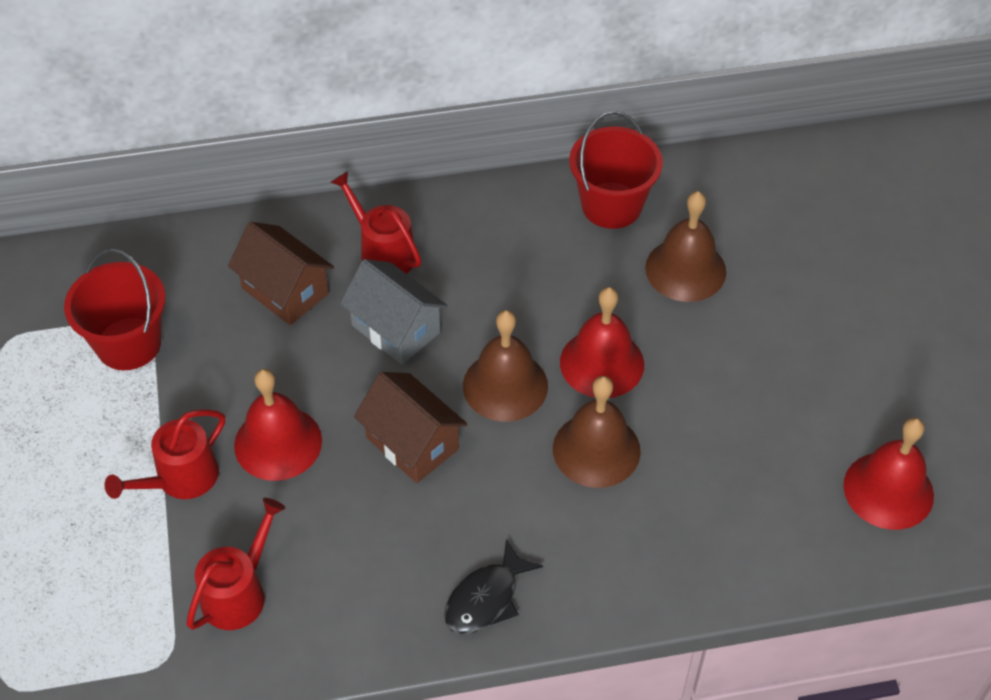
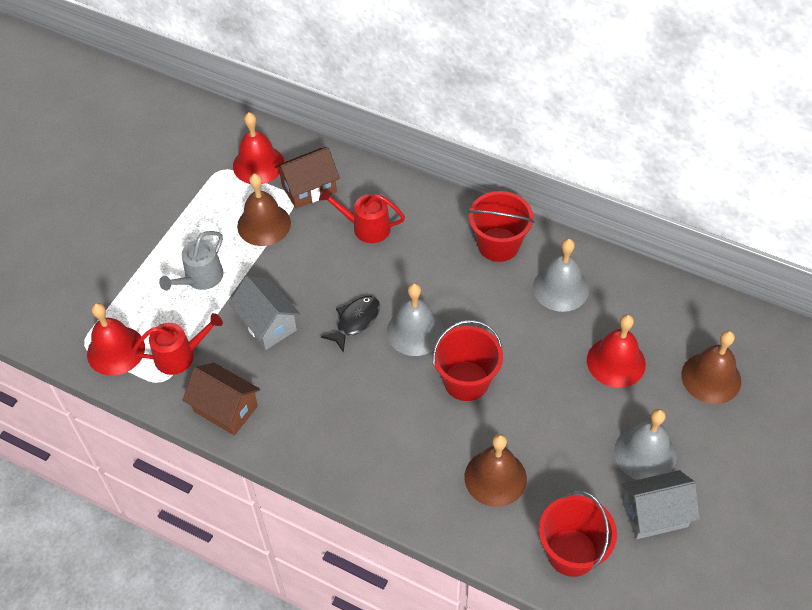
grey bell: 0 -> 3
grey house: 1 -> 2
grey watering can: 0 -> 1
red bucket: 2 -> 3
red watering can: 3 -> 2

